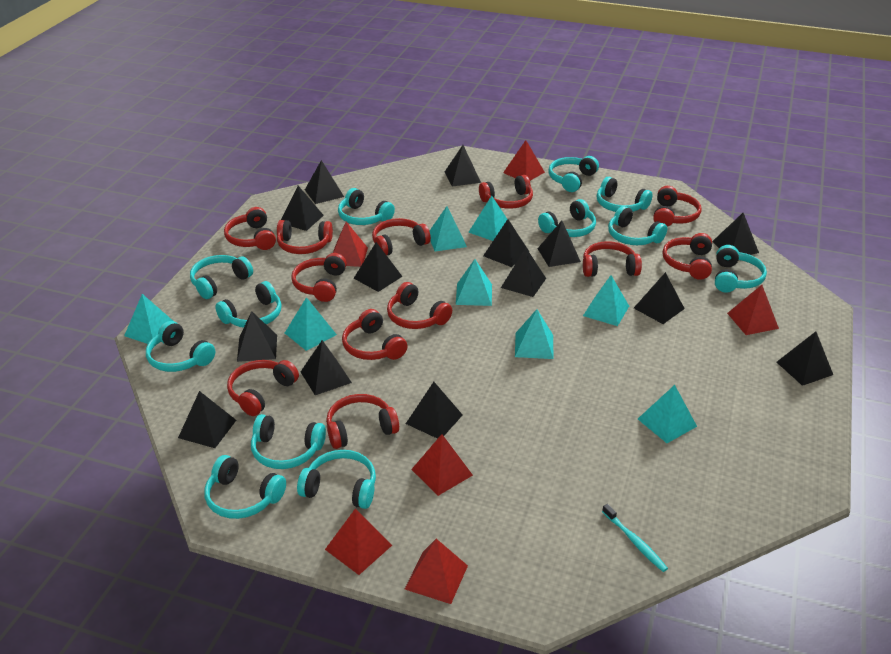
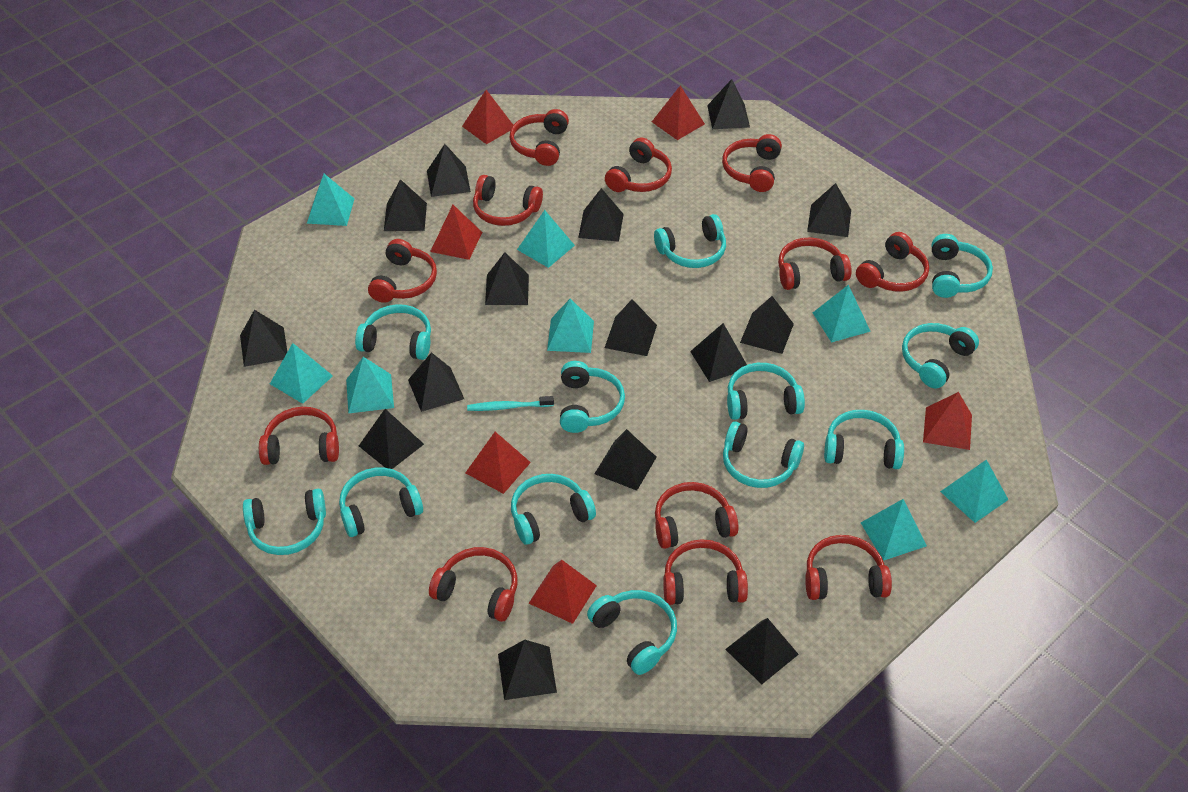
black pyramid: 14 -> 15

